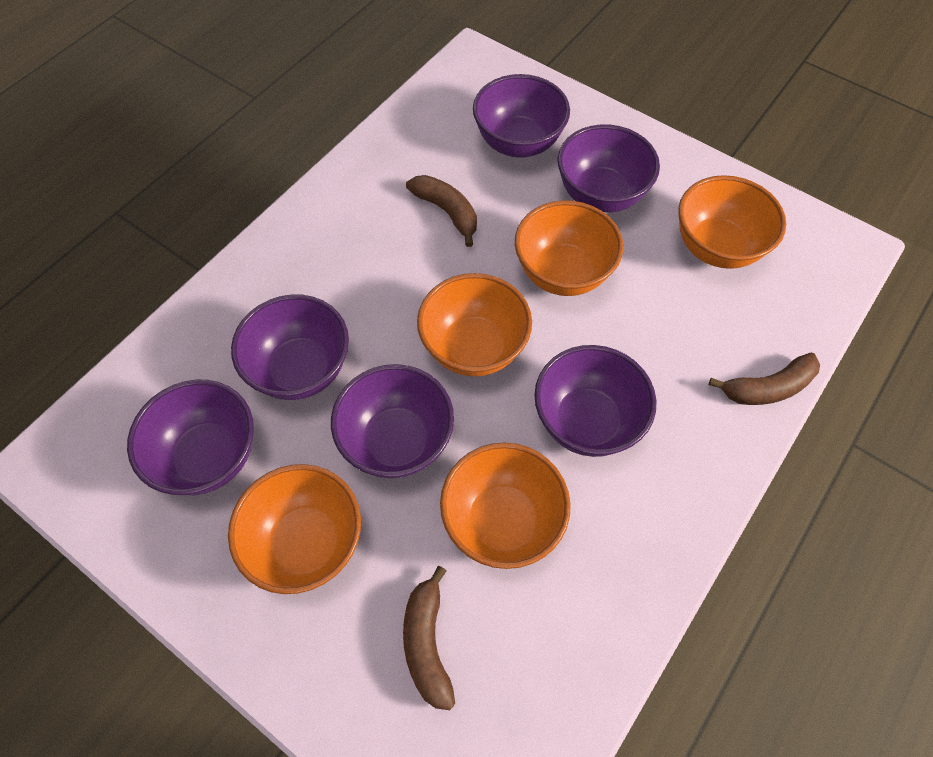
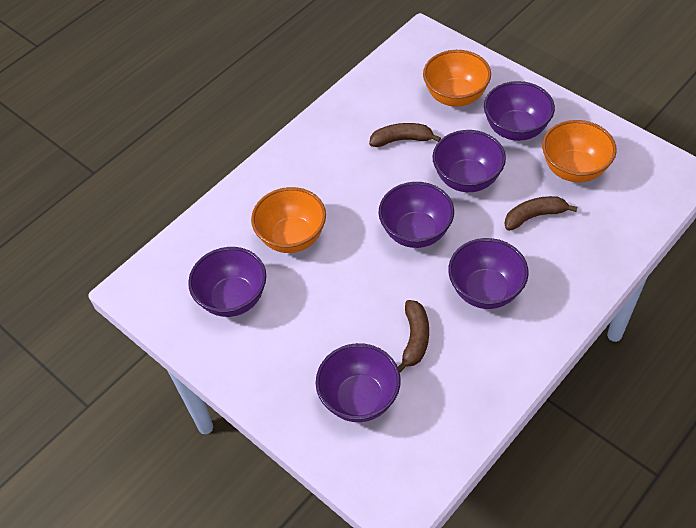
orange bowl: 5 -> 3

